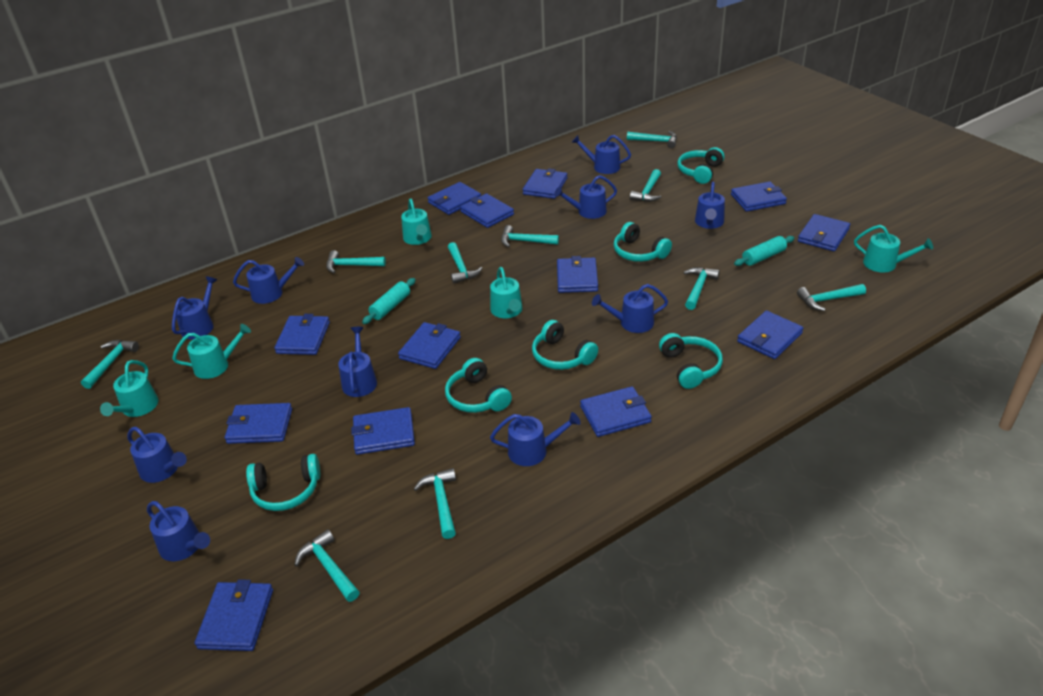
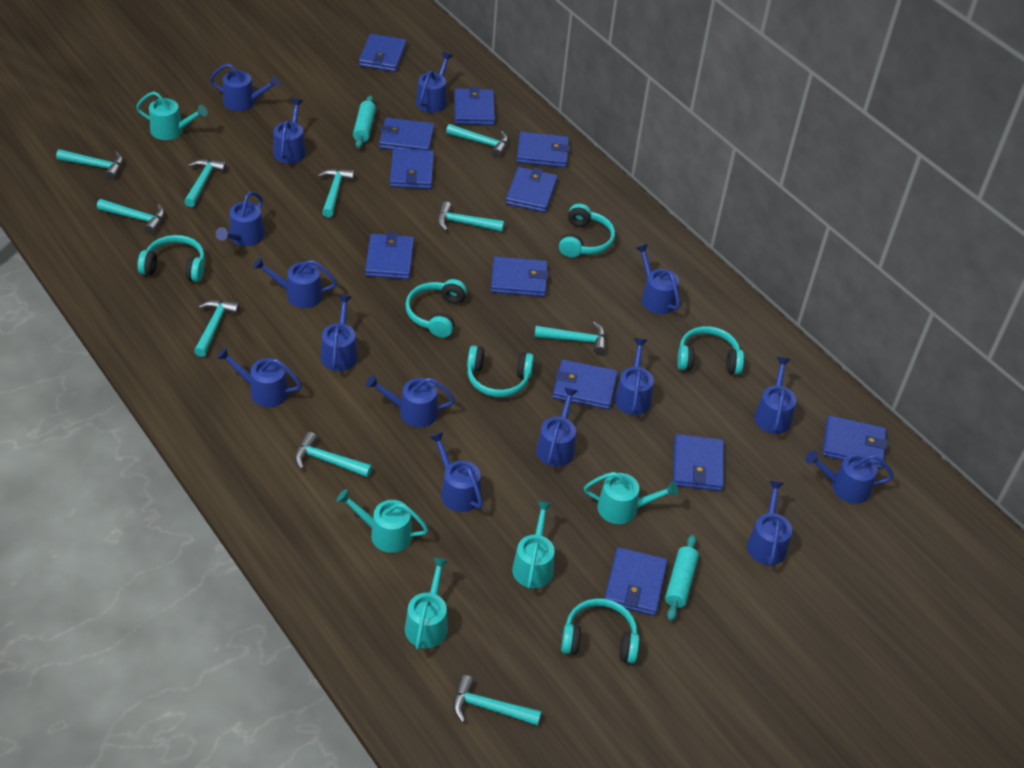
blue wallet: 13 -> 12
blue watering can: 10 -> 15

